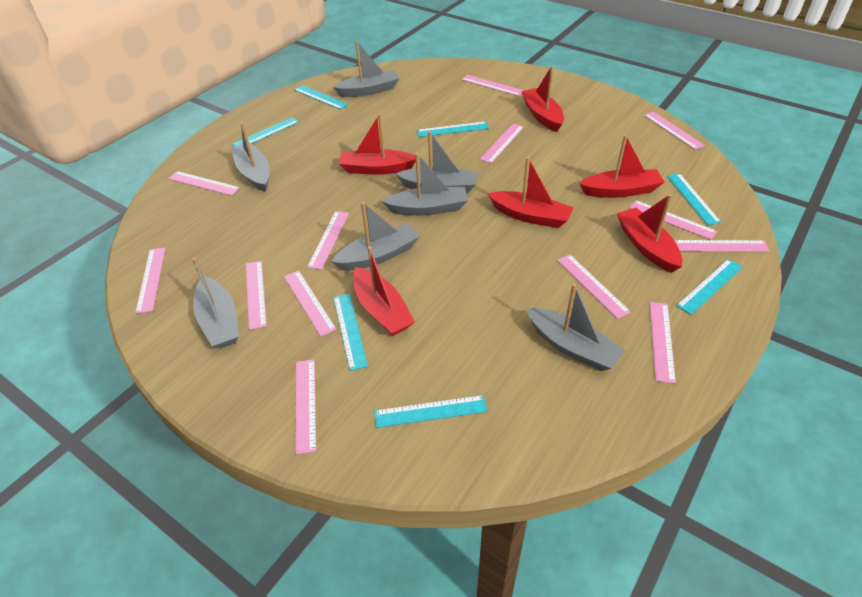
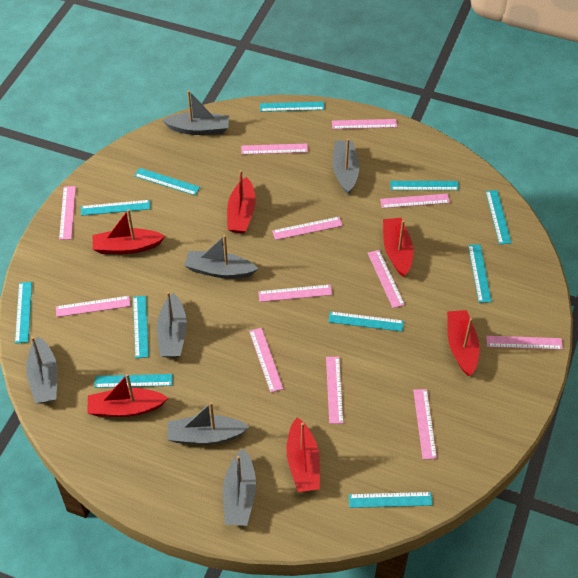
pink ruler: 13 -> 12
turquoise ruler: 7 -> 11

